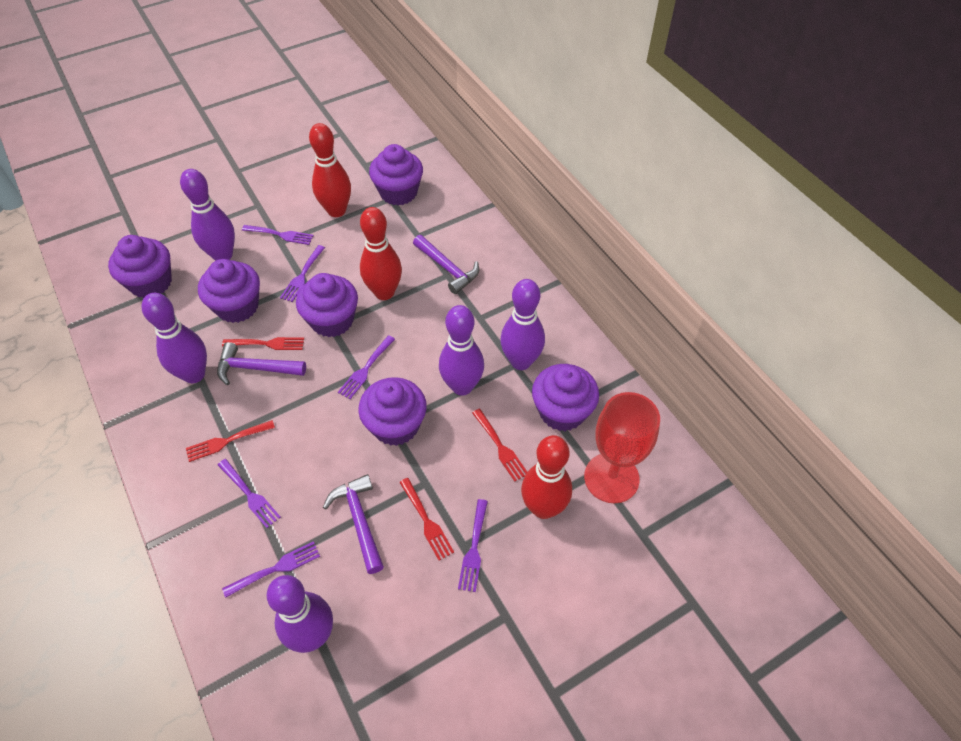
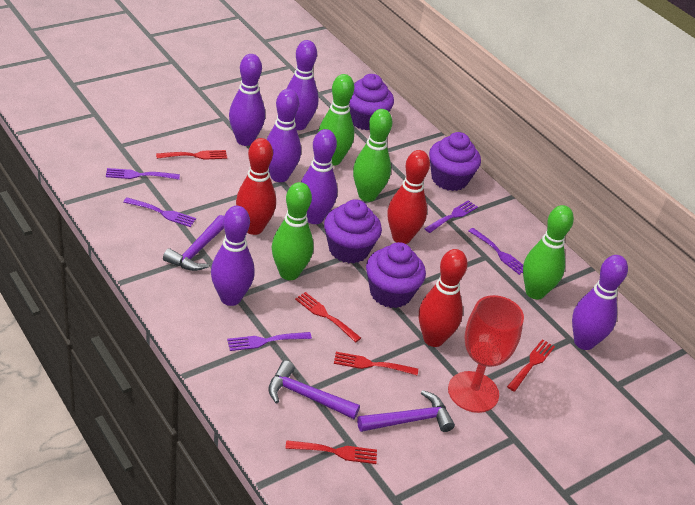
green bowling pin: 0 -> 4
purple bowling pin: 5 -> 6
purple cupcake: 6 -> 4
purple fork: 6 -> 5
red fork: 4 -> 5

